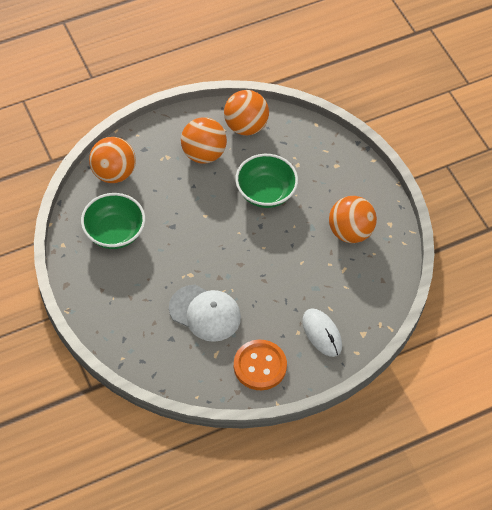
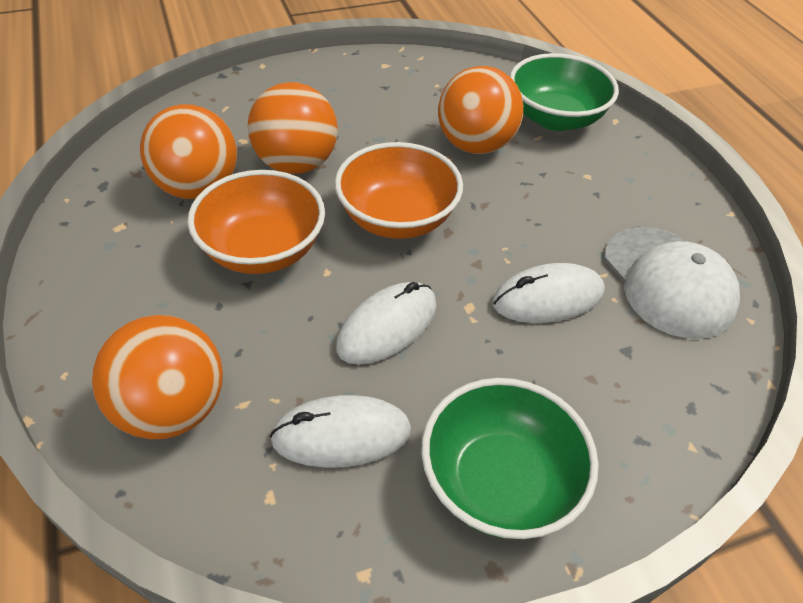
orange bowl: 0 -> 2
orange button: 1 -> 0
white mouse: 1 -> 3

